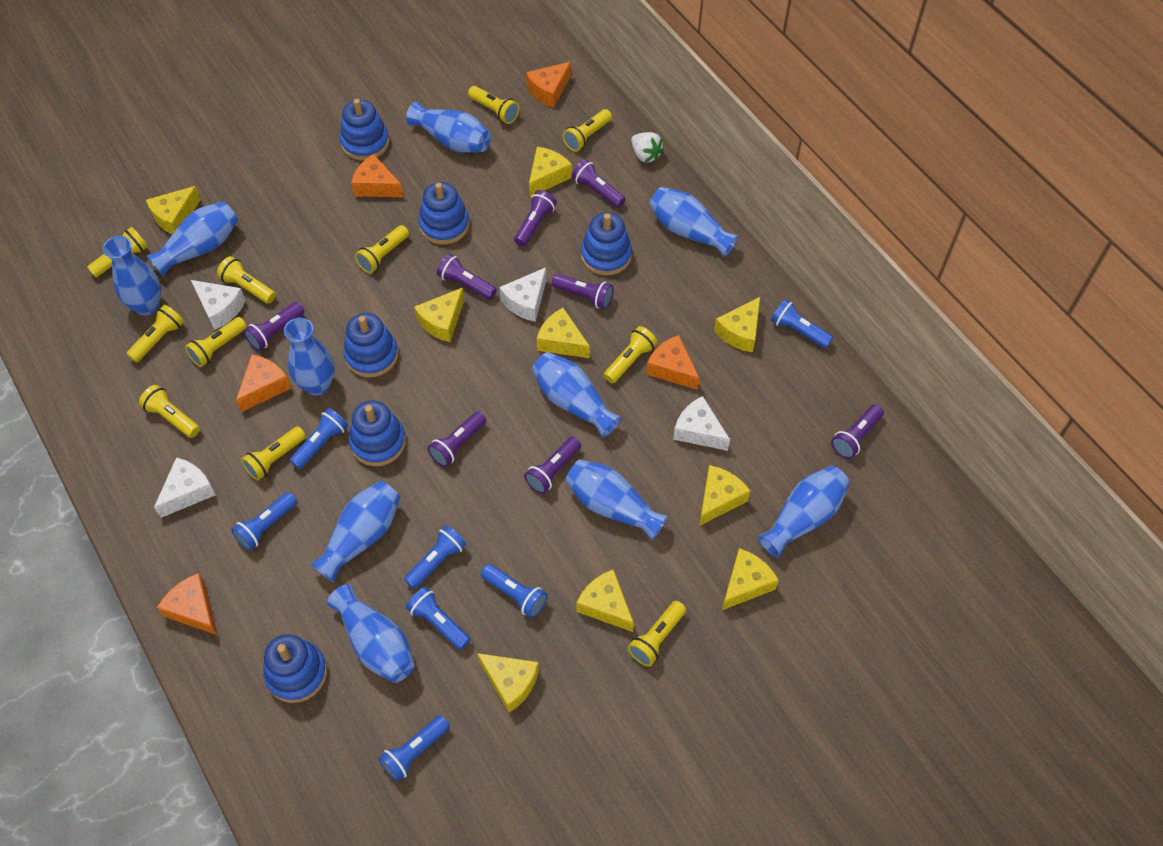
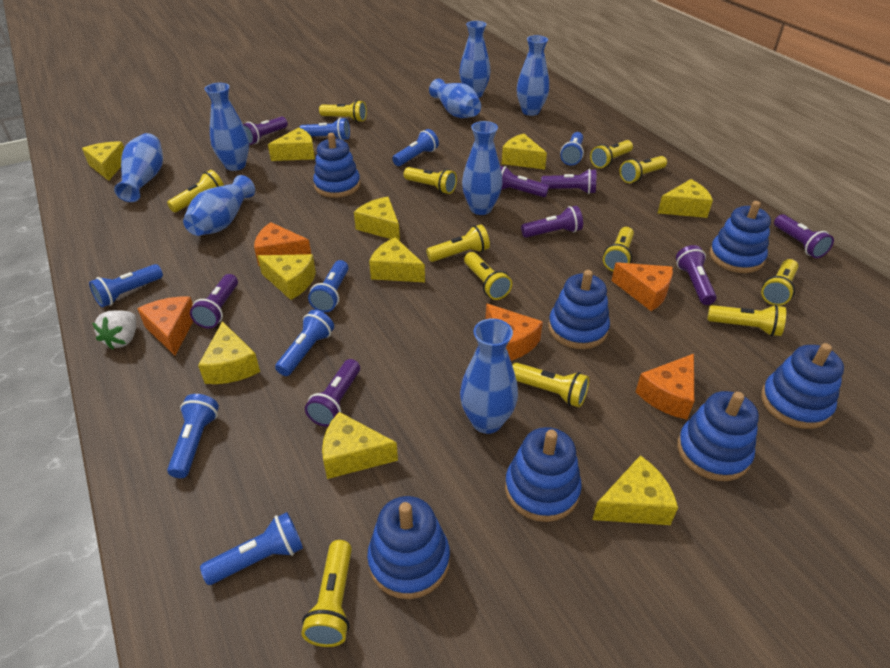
blue flashlight: 7 -> 8
blue stacking toy: 6 -> 7
blue vase: 10 -> 8
white cheese: 4 -> 0
yellow cheese: 9 -> 10
yellow flashlight: 11 -> 12

